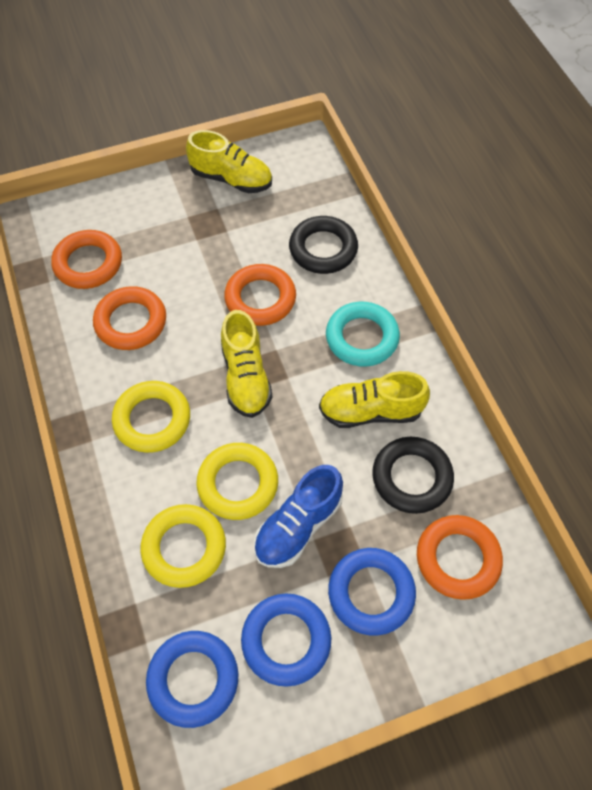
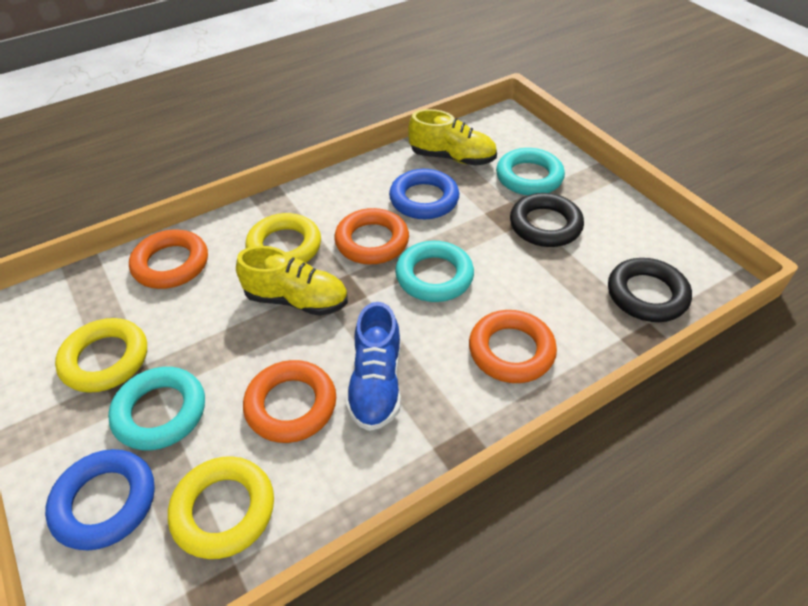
blue ring: 3 -> 2
turquoise ring: 1 -> 3
yellow shoe: 3 -> 2

